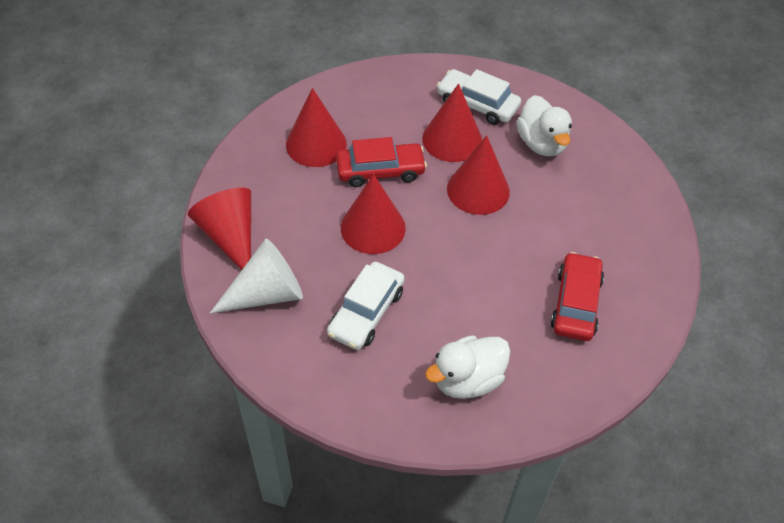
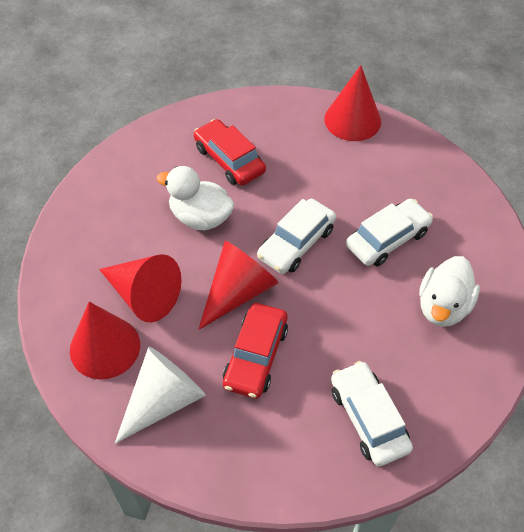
red cone: 5 -> 4
white car: 2 -> 3

